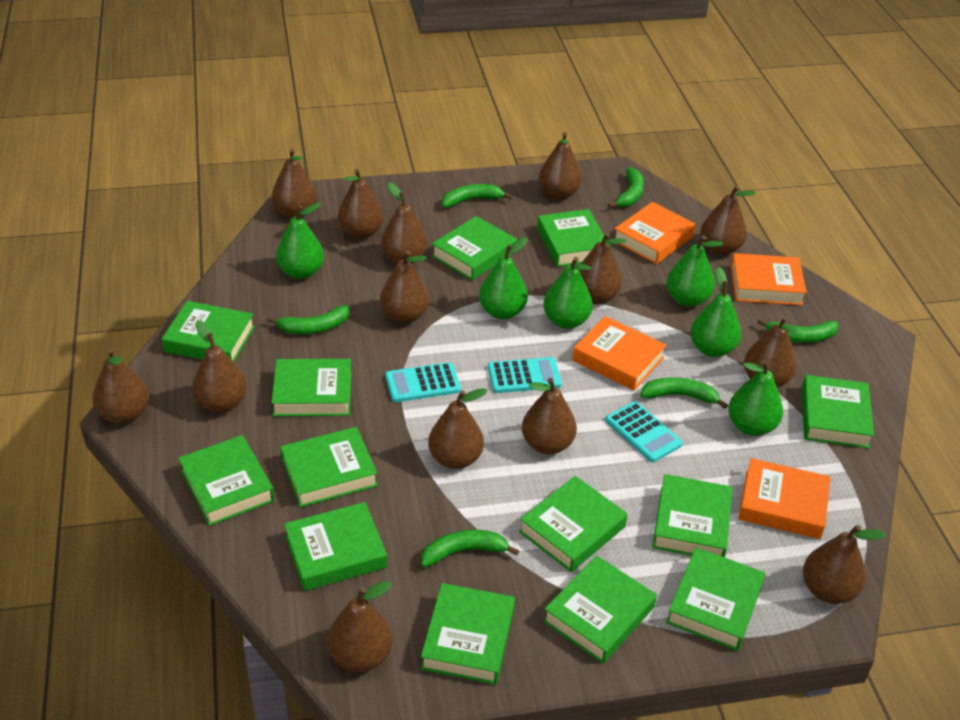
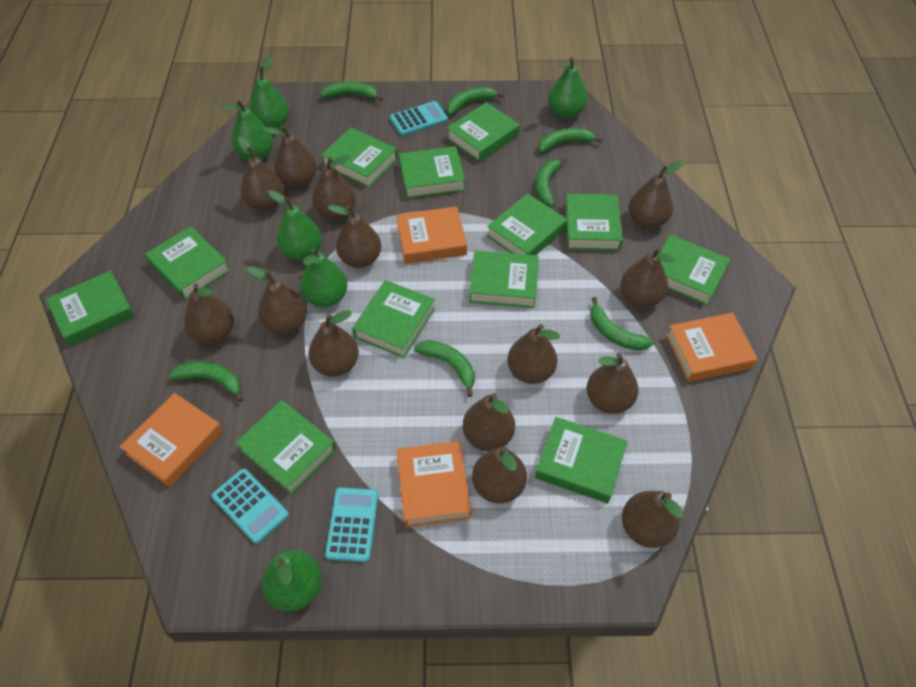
green banana: 6 -> 7
green book: 13 -> 12

